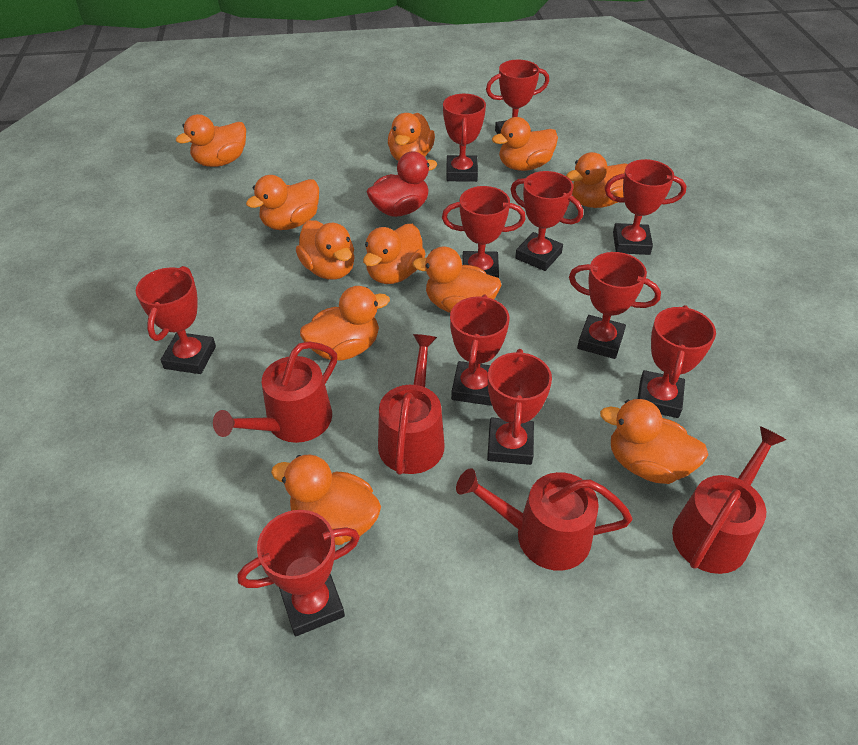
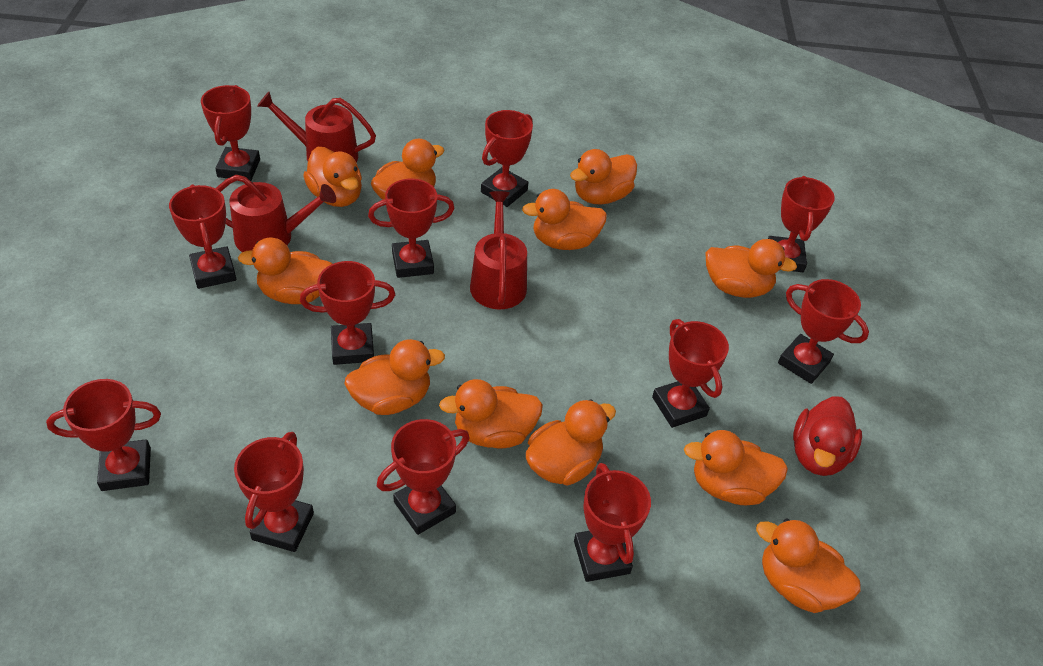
red trophy: 11 -> 12
red watering can: 4 -> 3

